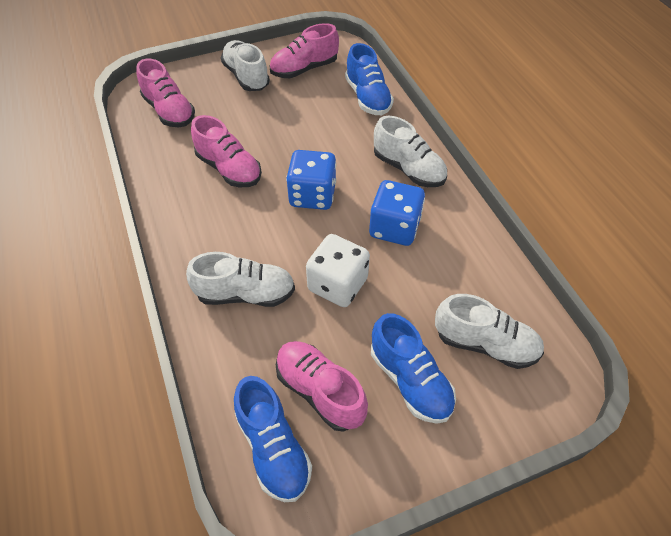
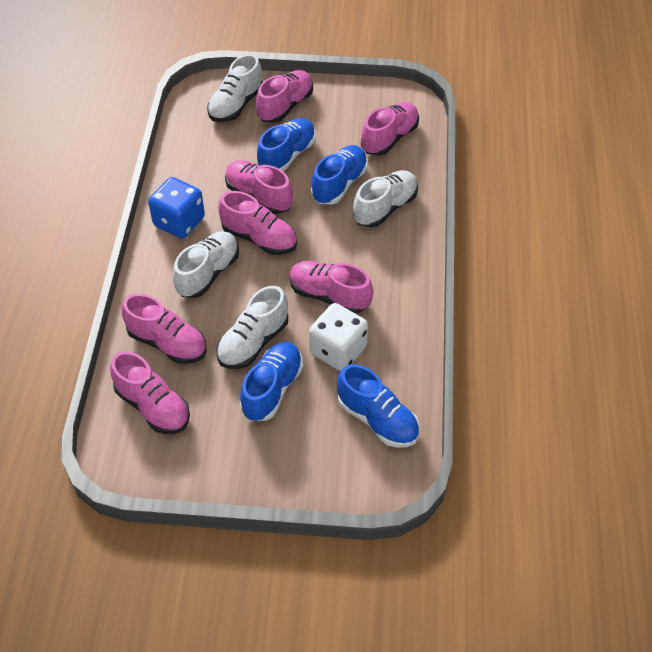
blue dice: 2 -> 1
blue shoe: 3 -> 4
pink shoe: 4 -> 7

